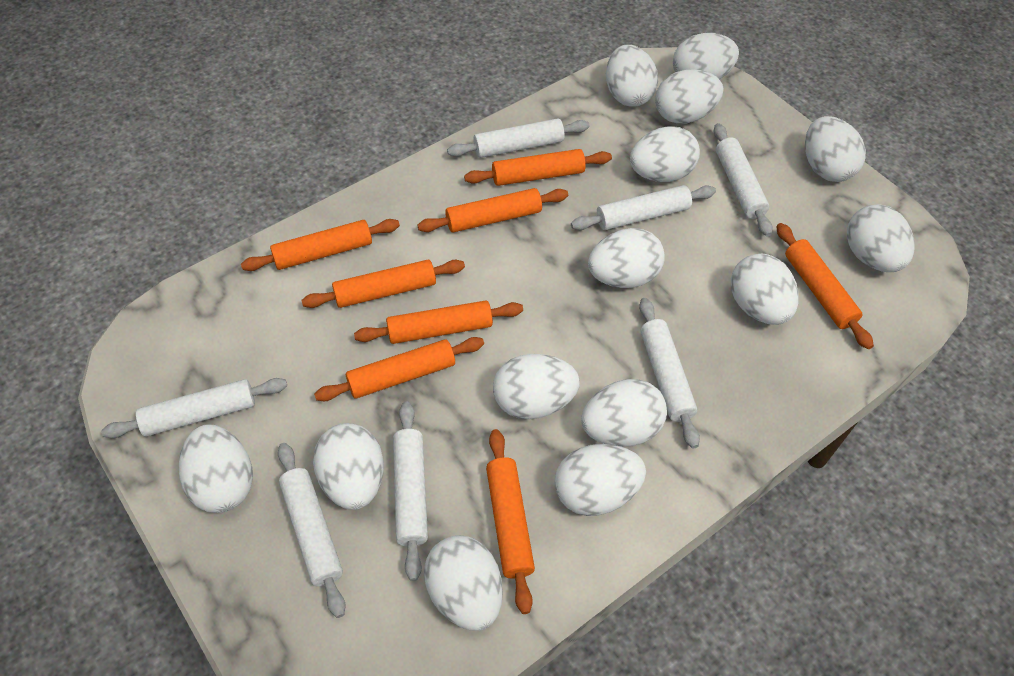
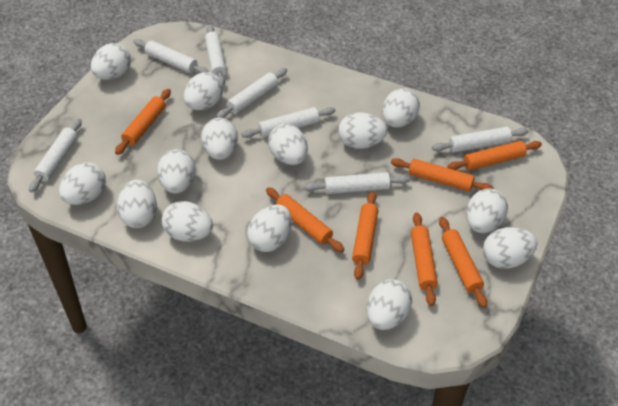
orange rolling pin: 8 -> 7

